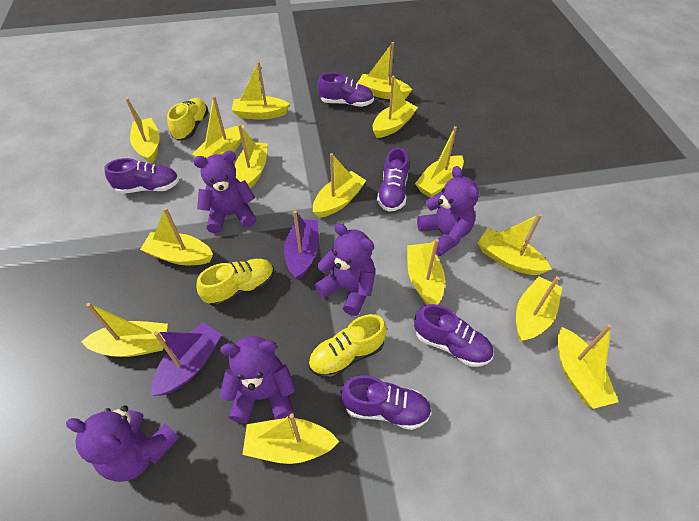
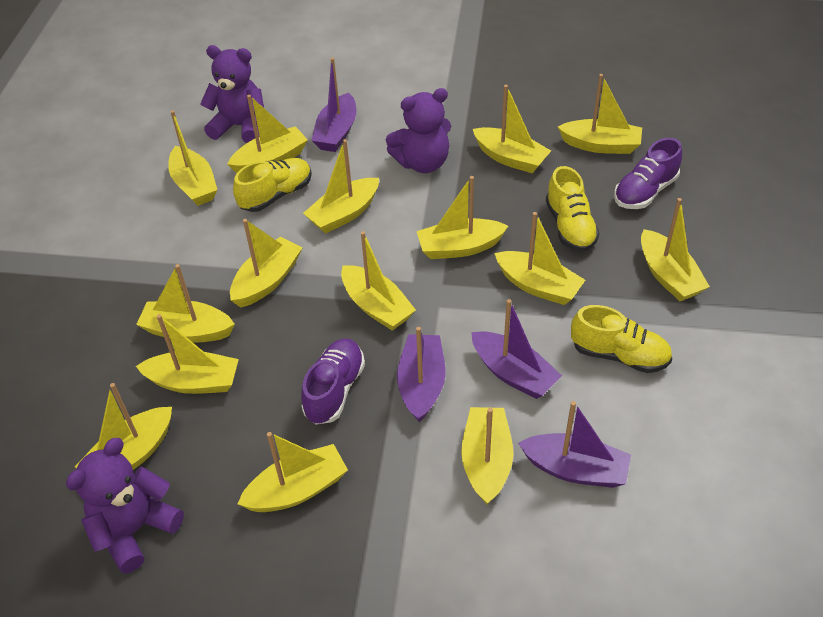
purple boat: 2 -> 4
purple shoe: 5 -> 2
purple teddy bear: 5 -> 3

